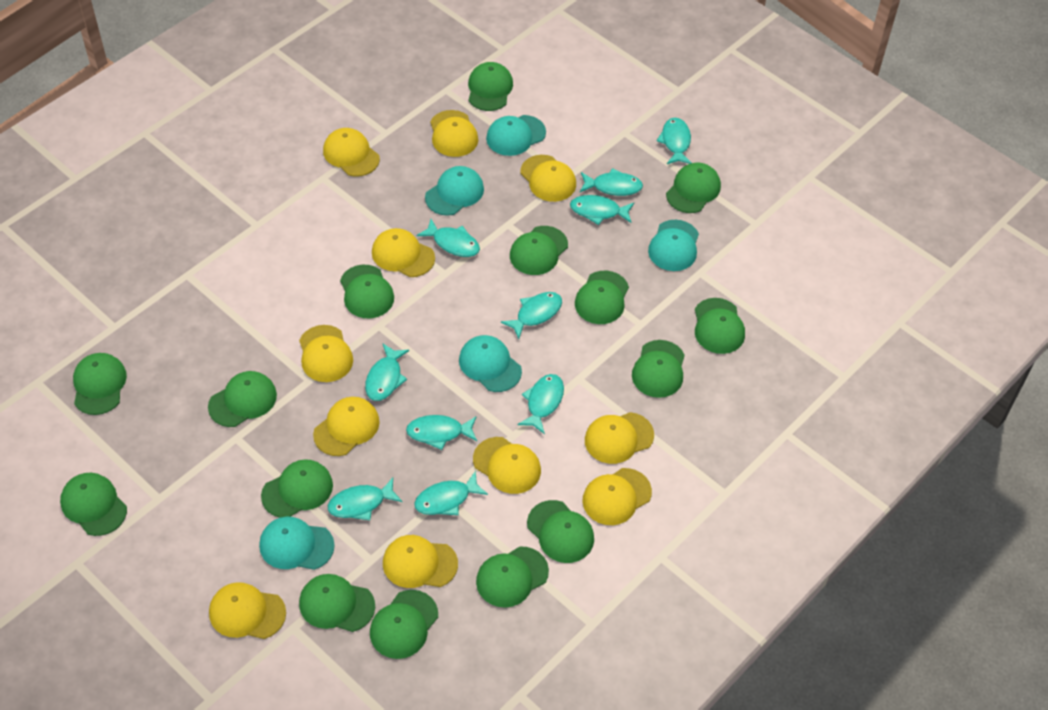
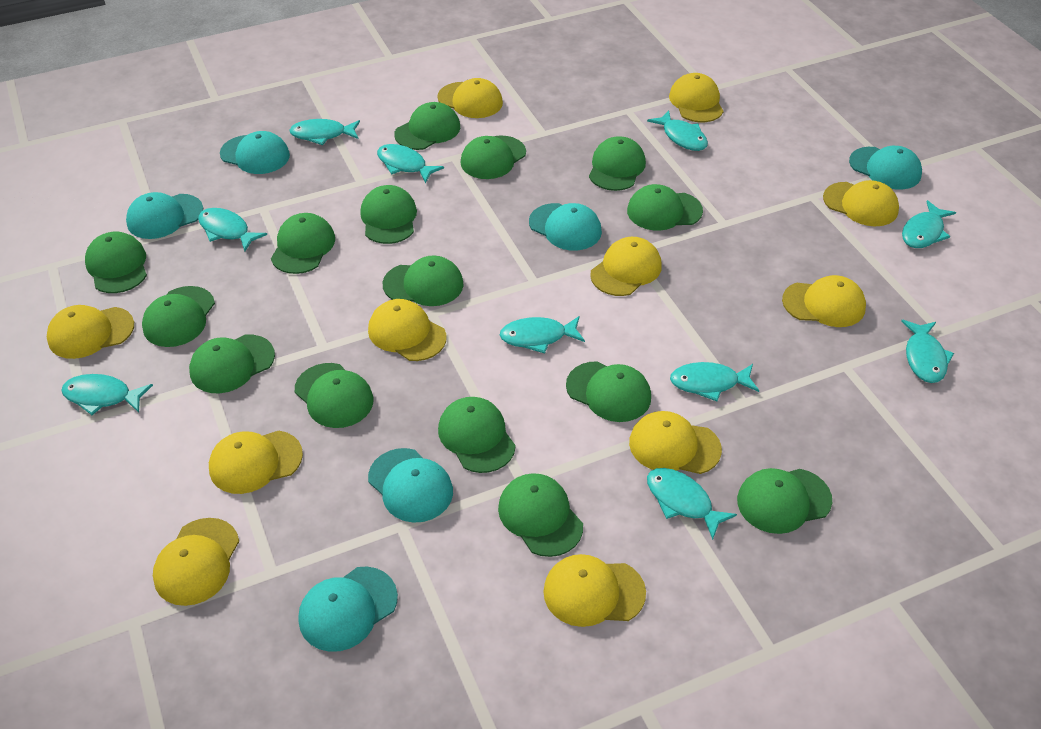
turquoise cap: 5 -> 6

